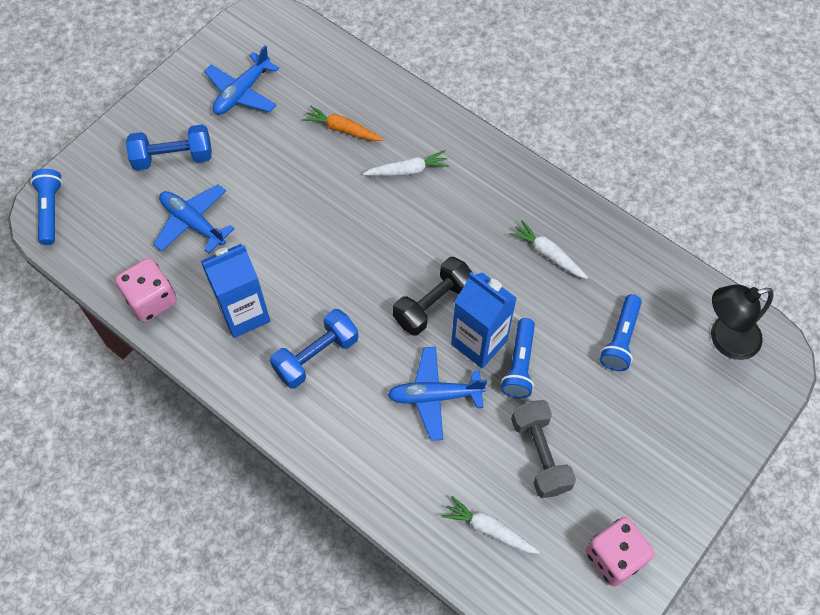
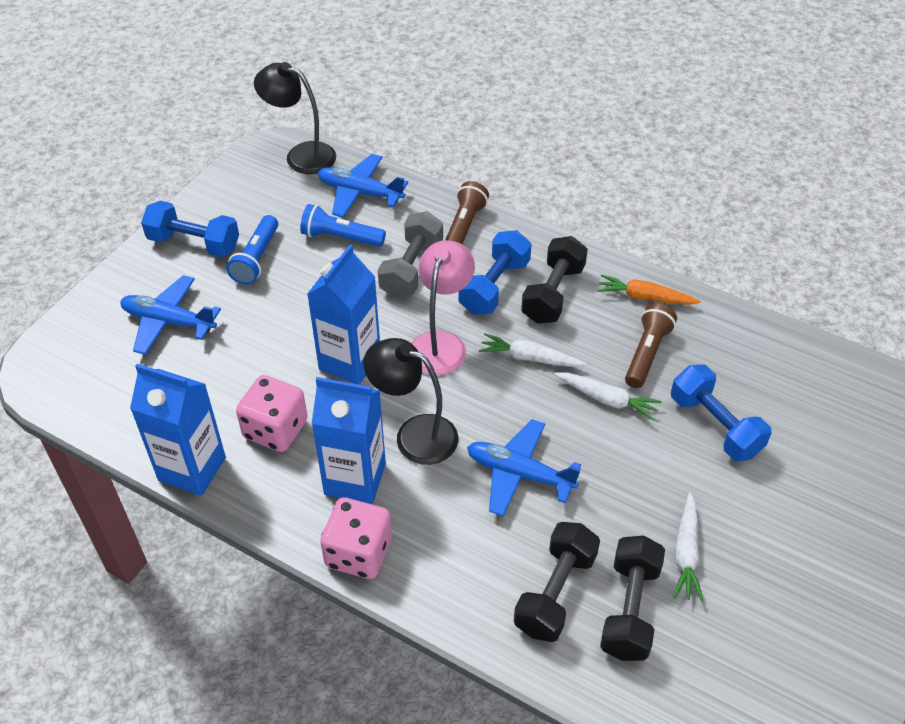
black dumbbell: 1 -> 3
black lamp: 1 -> 2
blue carton: 2 -> 3
blue dumbbell: 2 -> 3
blue flashlight: 3 -> 2
brown flashlight: 0 -> 2
pink lamp: 0 -> 1

